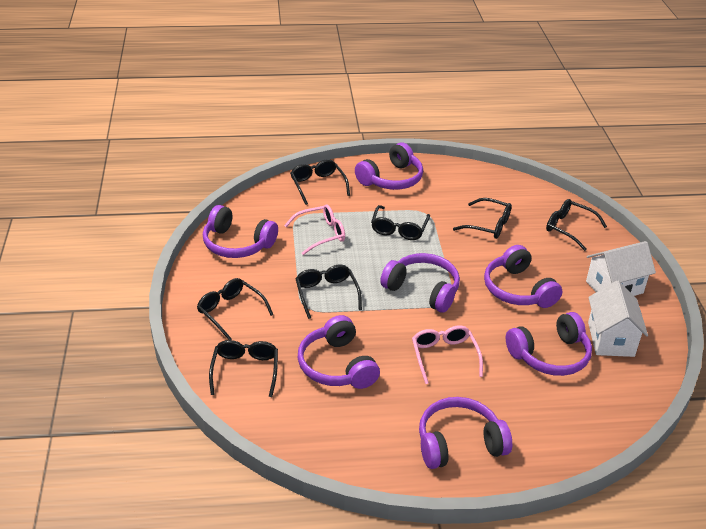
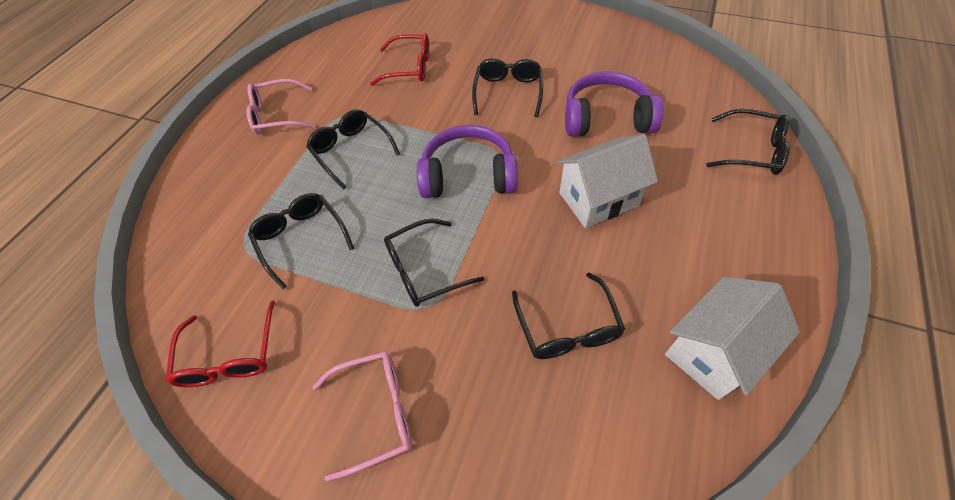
black glasses: 7 -> 6
purple headphones: 7 -> 2
red glasses: 0 -> 2

